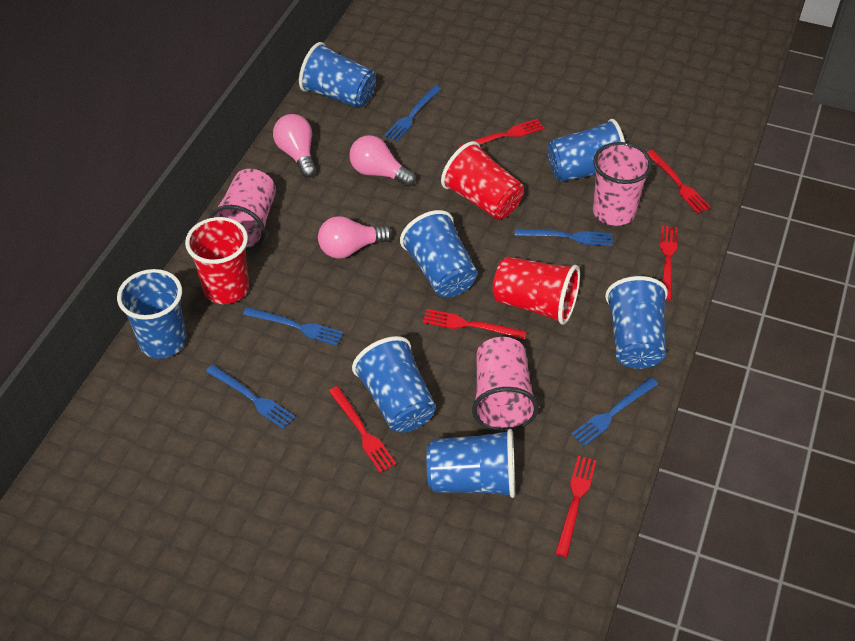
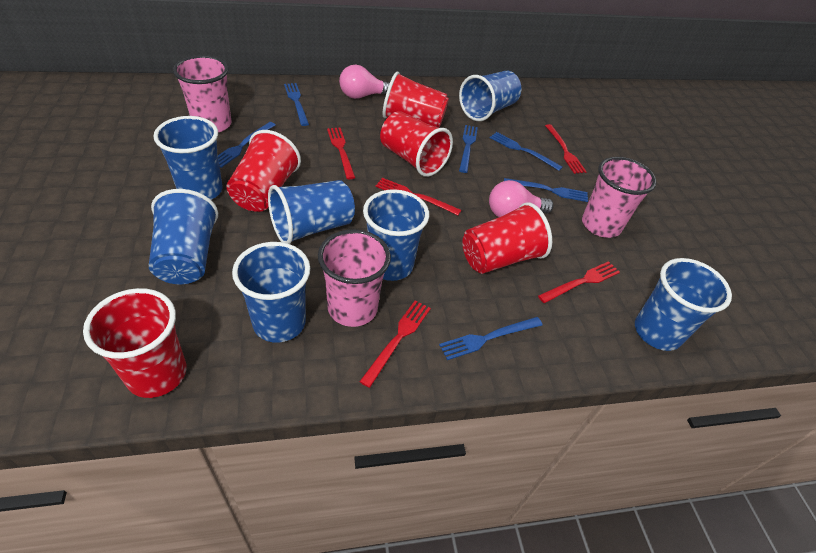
blue fork: 5 -> 6
pink light bulb: 3 -> 2
red cup: 3 -> 5
red fork: 6 -> 5

